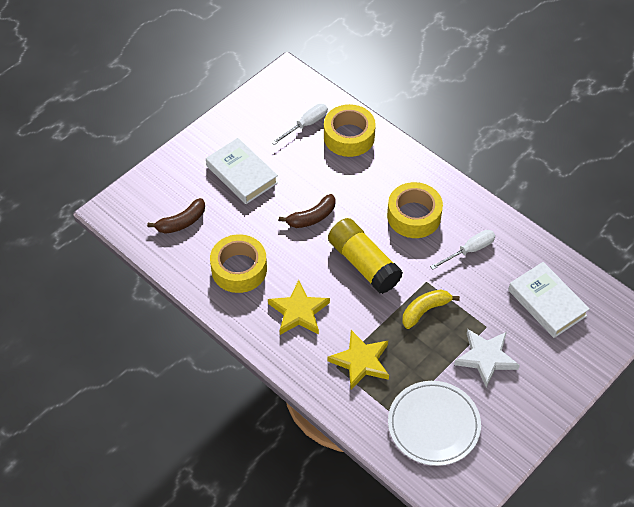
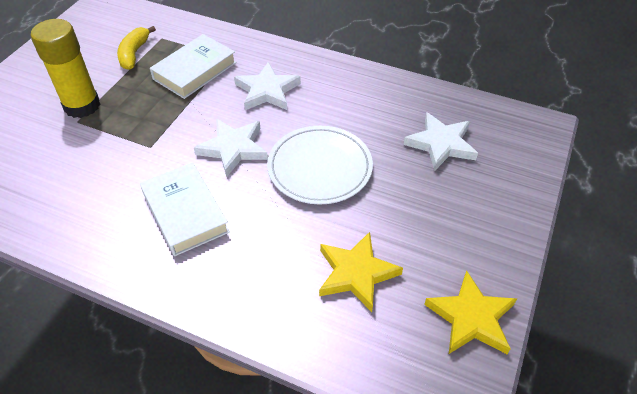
brown banana: 2 -> 0
white screwdriver: 2 -> 0
white star: 1 -> 3
yellow tape: 3 -> 0

